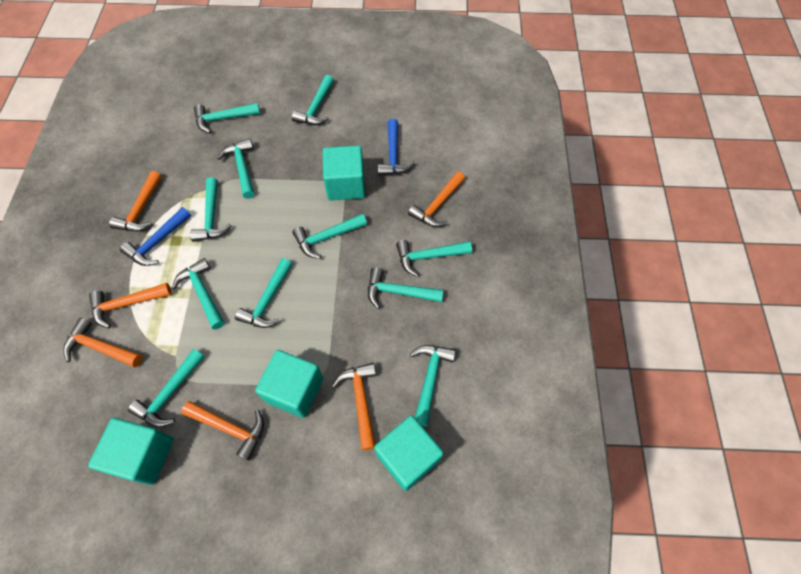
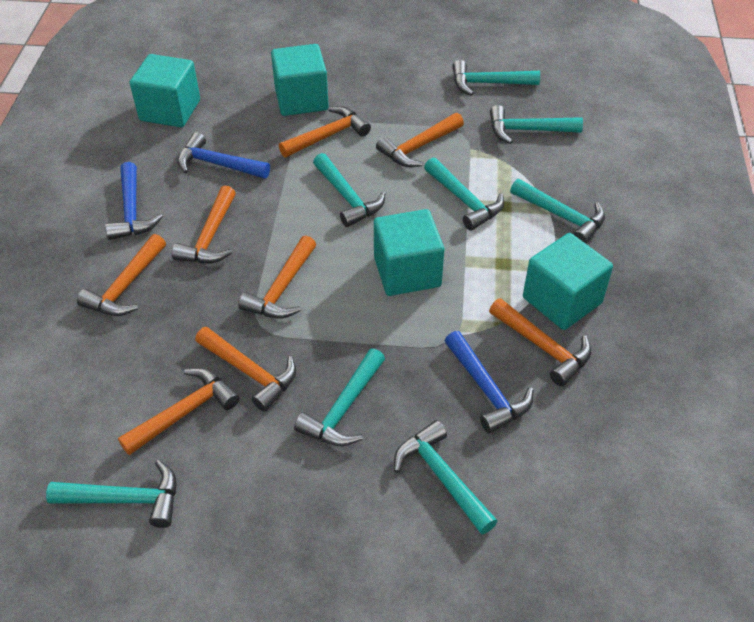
blue hammer: 2 -> 3
orange hammer: 6 -> 8
turquoise hammer: 11 -> 8

